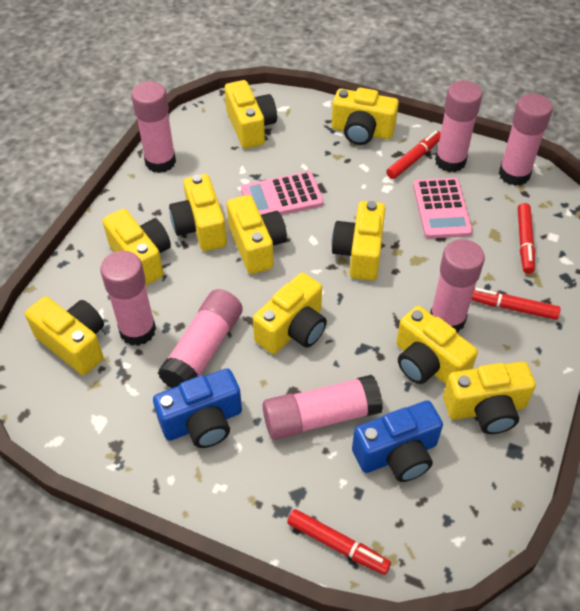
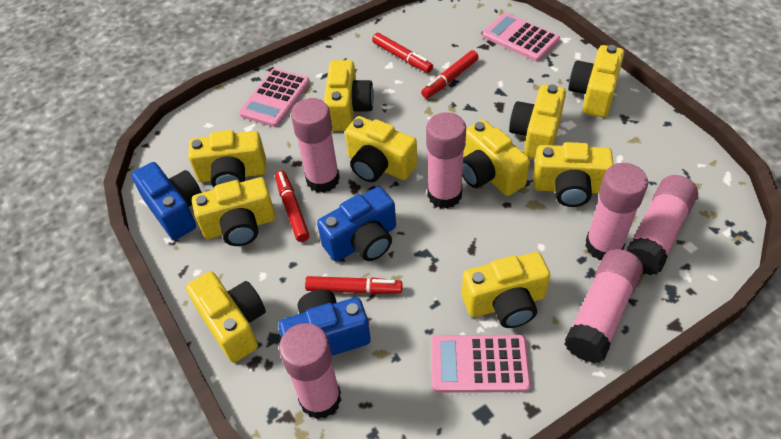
blue camera: 2 -> 3
pink calculator: 2 -> 3
pink glue stick: 7 -> 6

